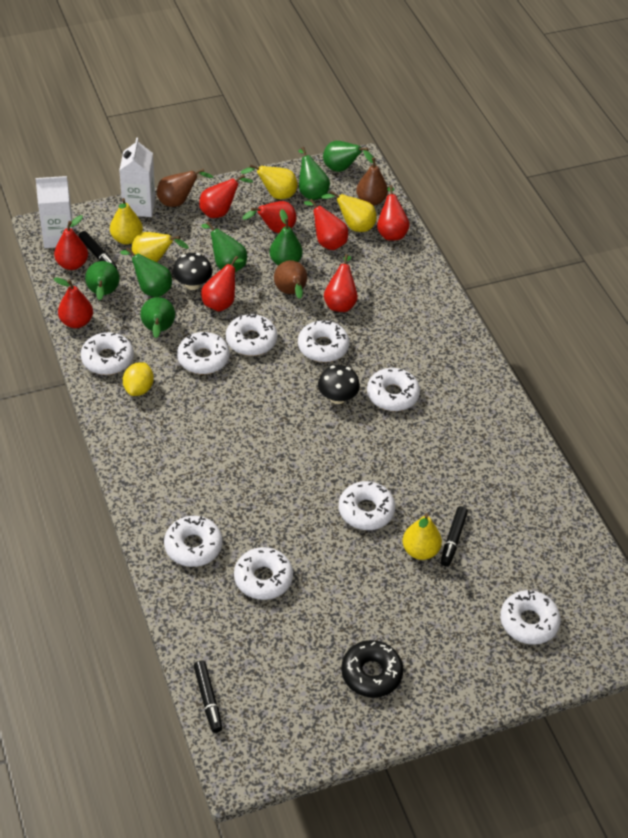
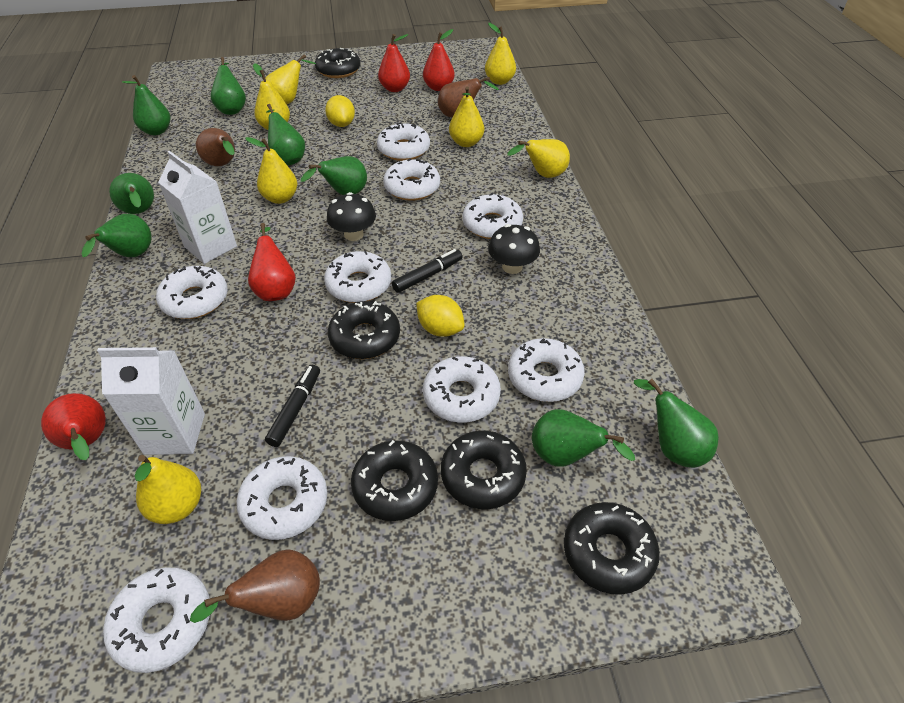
black donut: 1 -> 5
black marker: 3 -> 2
green pear: 7 -> 8
red pear: 8 -> 4
yellow lemon: 1 -> 2
yellow pear: 5 -> 7

